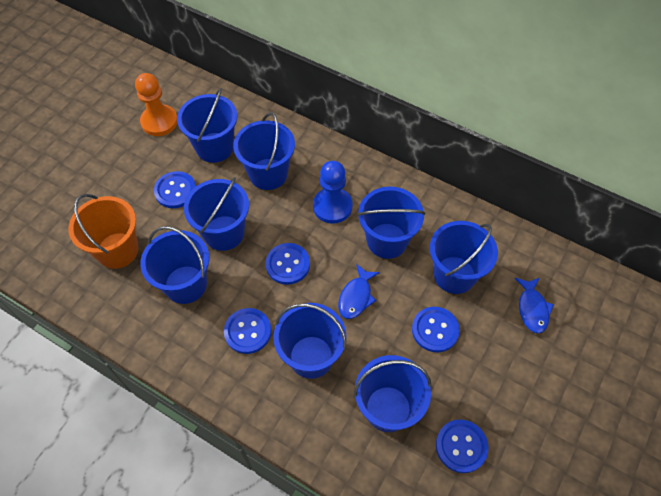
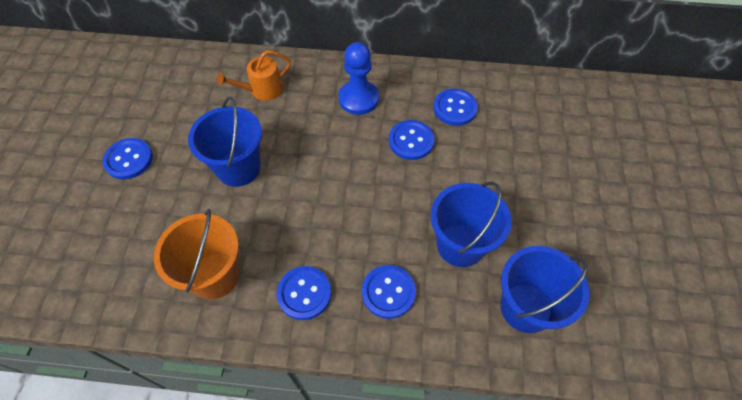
blue bucket: 8 -> 3
blue fish: 2 -> 0
orange pawn: 1 -> 0
orange watering can: 0 -> 1

